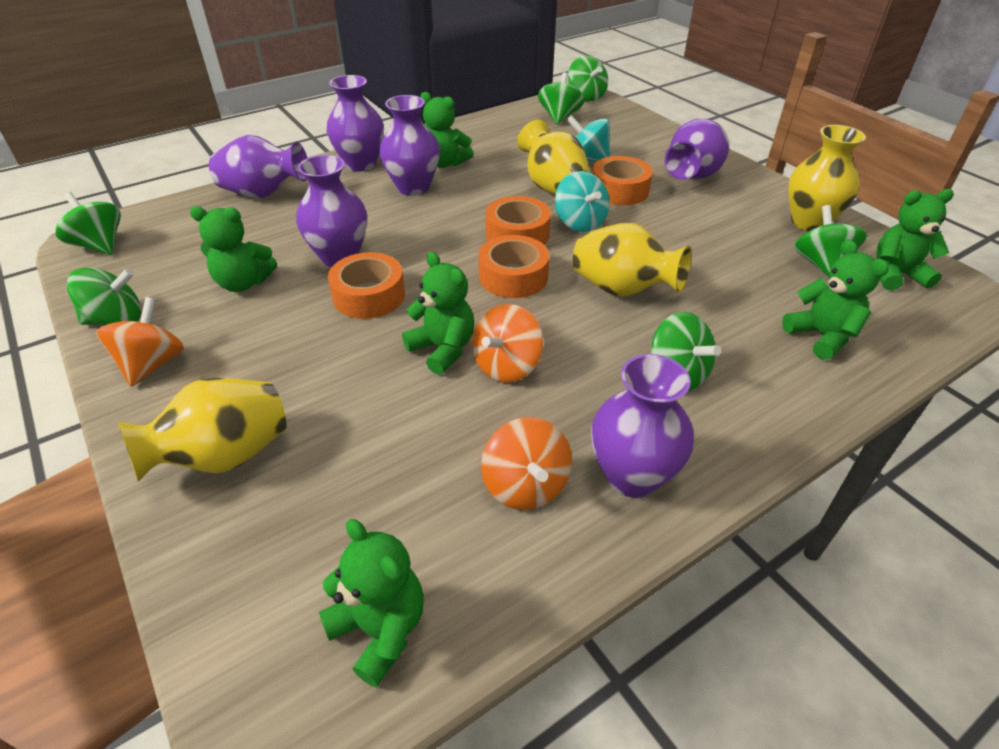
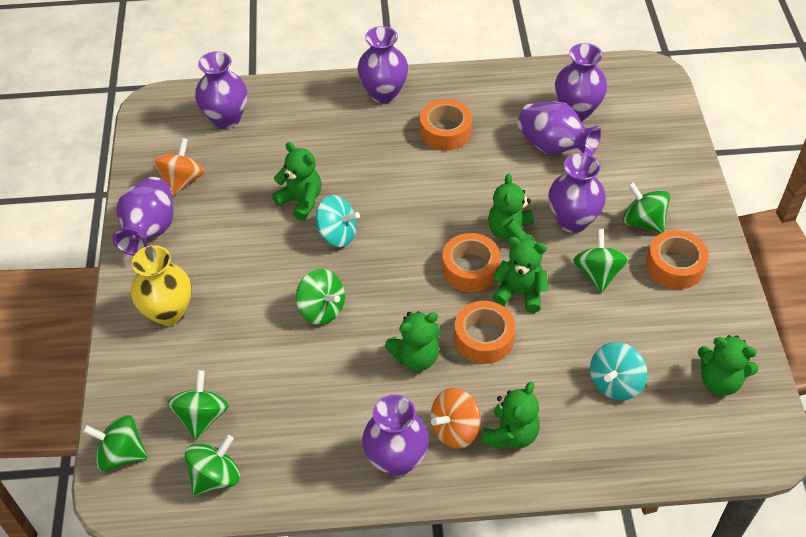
orange spinning top: 3 -> 2
purple vase: 6 -> 7
yellow vase: 4 -> 1

